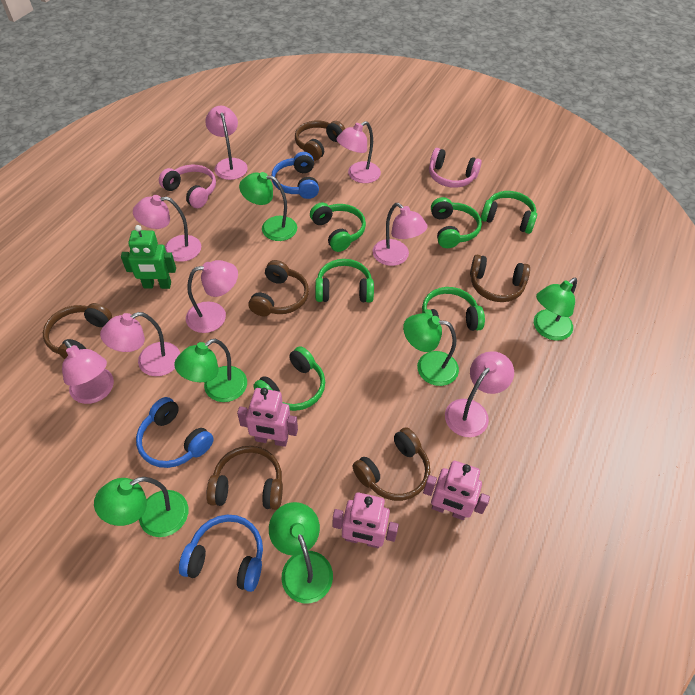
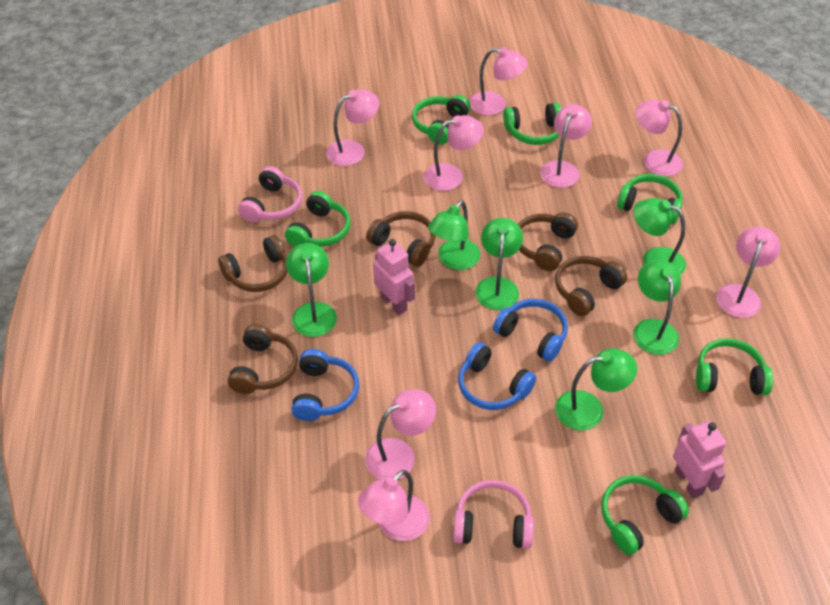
brown headphones: 6 -> 5
green robot: 1 -> 0
pink robot: 3 -> 2

